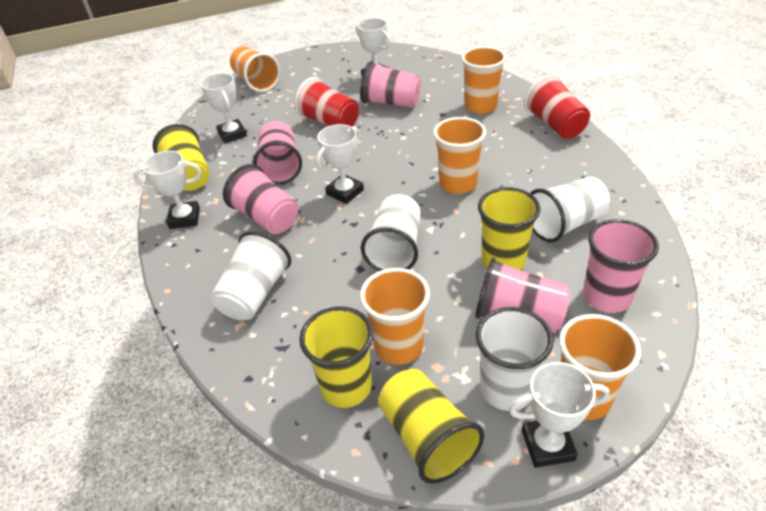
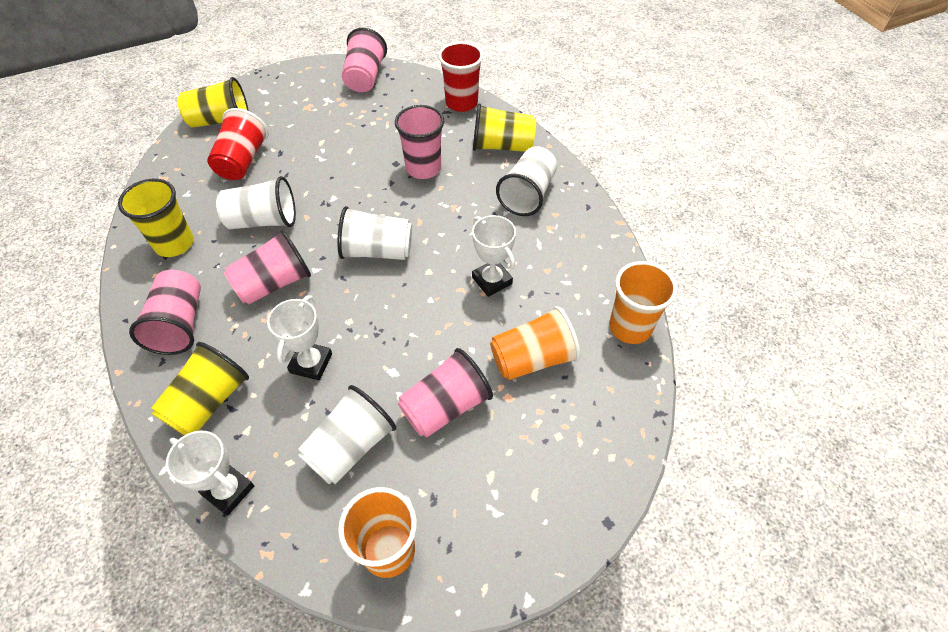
orange cup: 5 -> 3
white trophy: 5 -> 3

